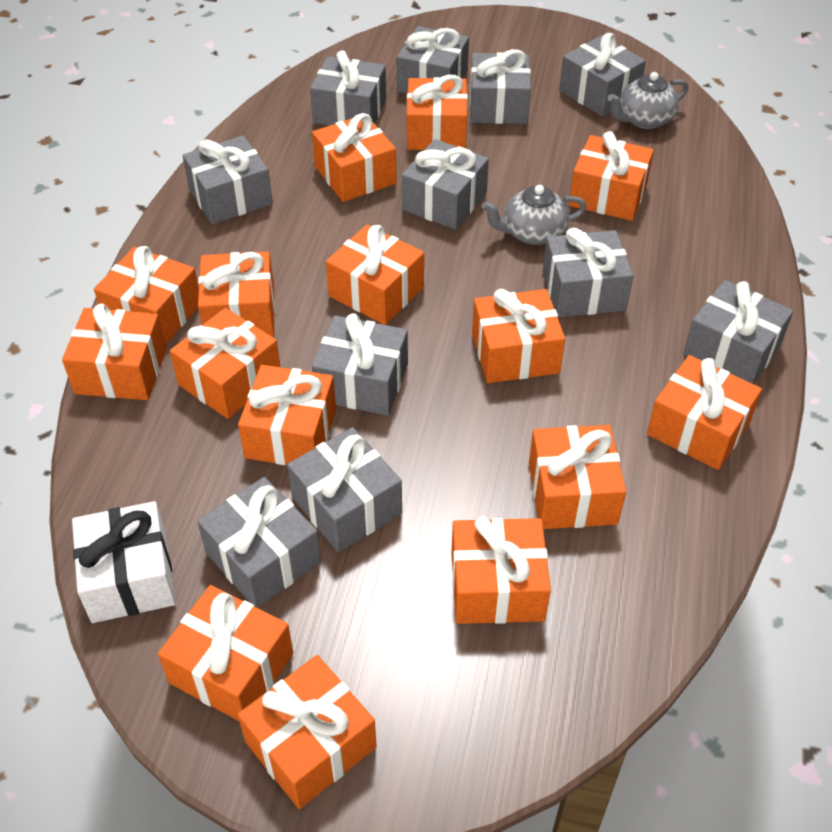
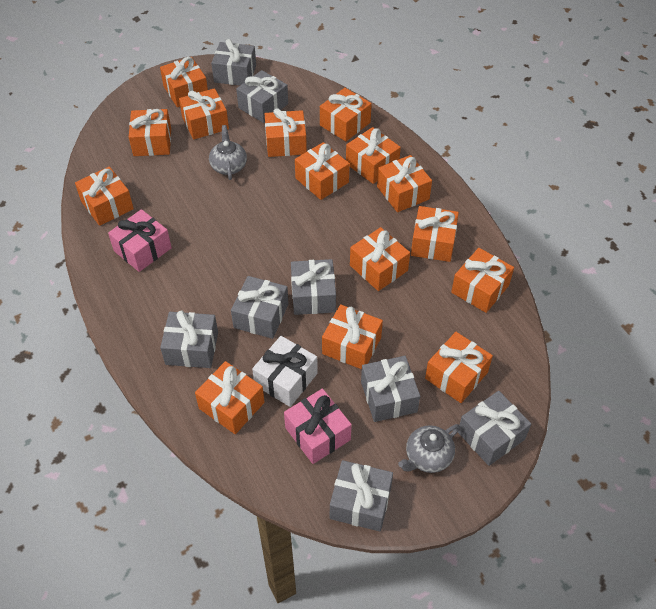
grey gift: 11 -> 8
pink gift: 0 -> 2

